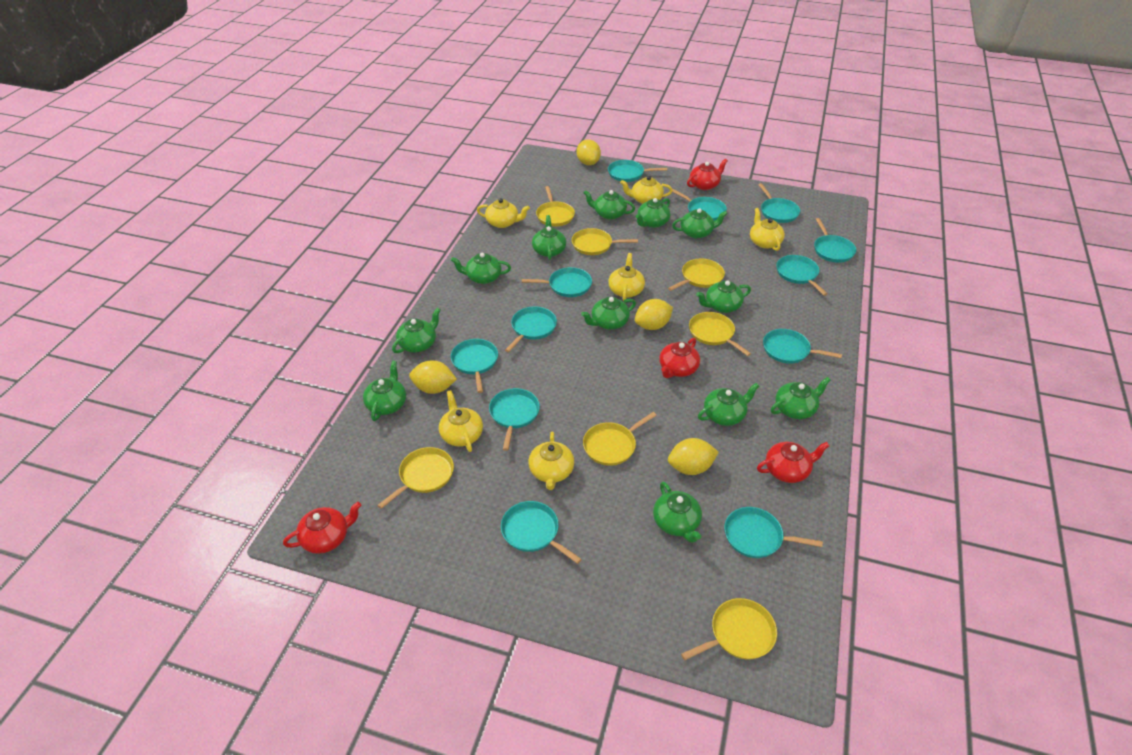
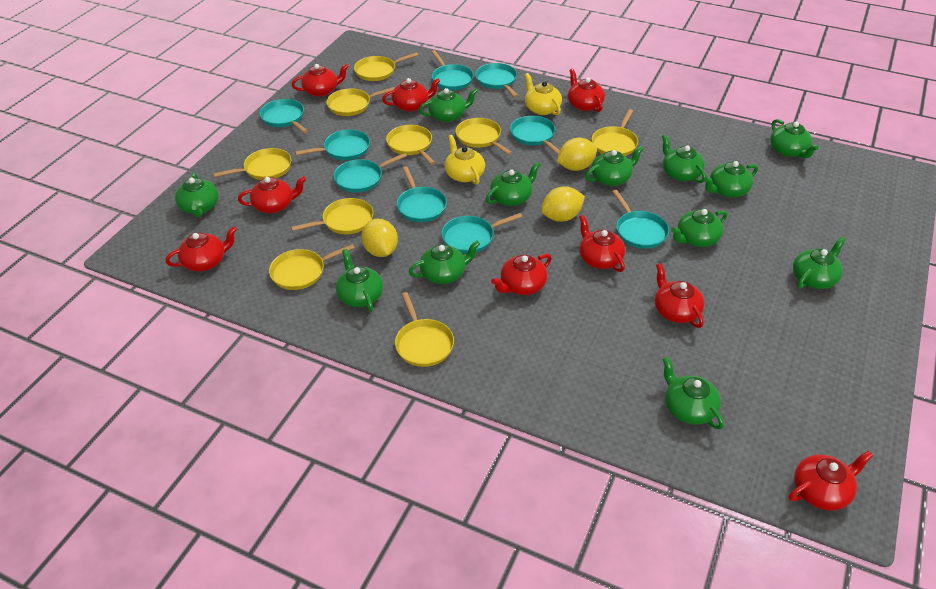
red teapot: 4 -> 9
turquoise pan: 12 -> 9
yellow lemon: 4 -> 3
yellow pan: 7 -> 9
yellow teapot: 6 -> 2

